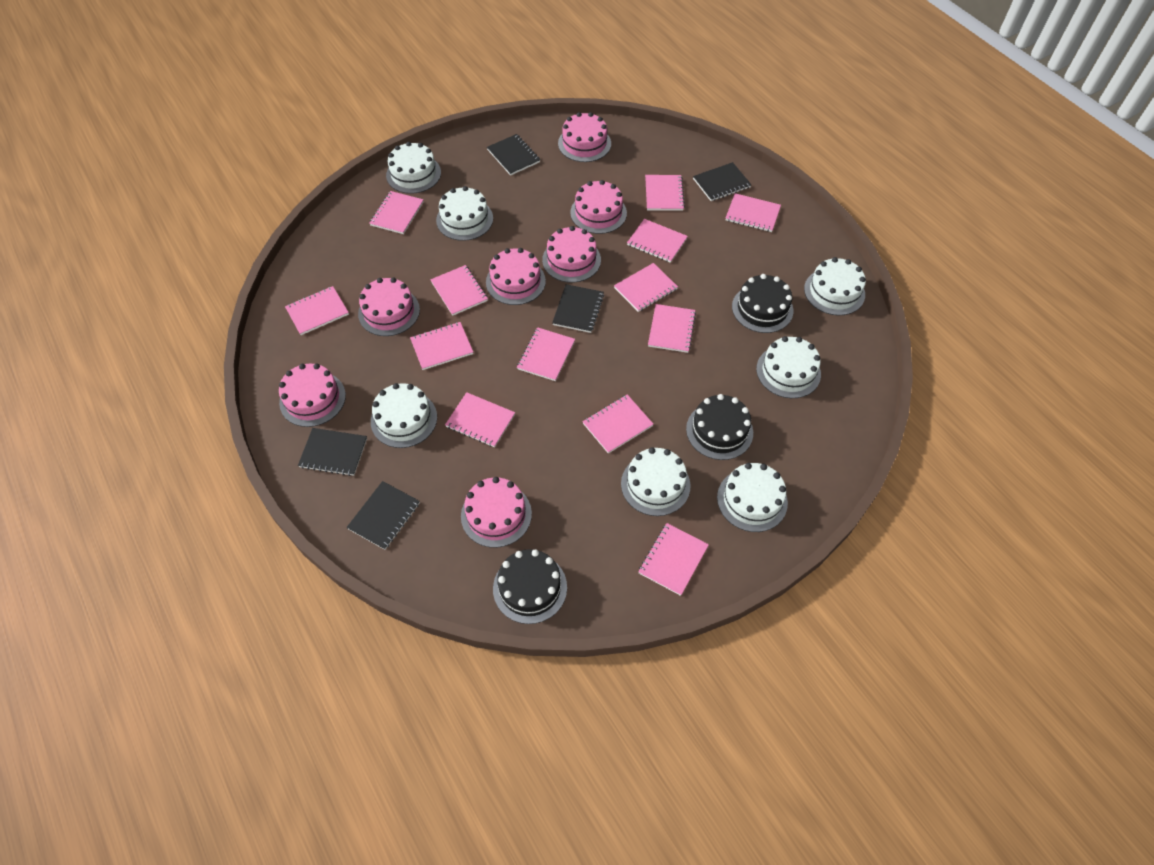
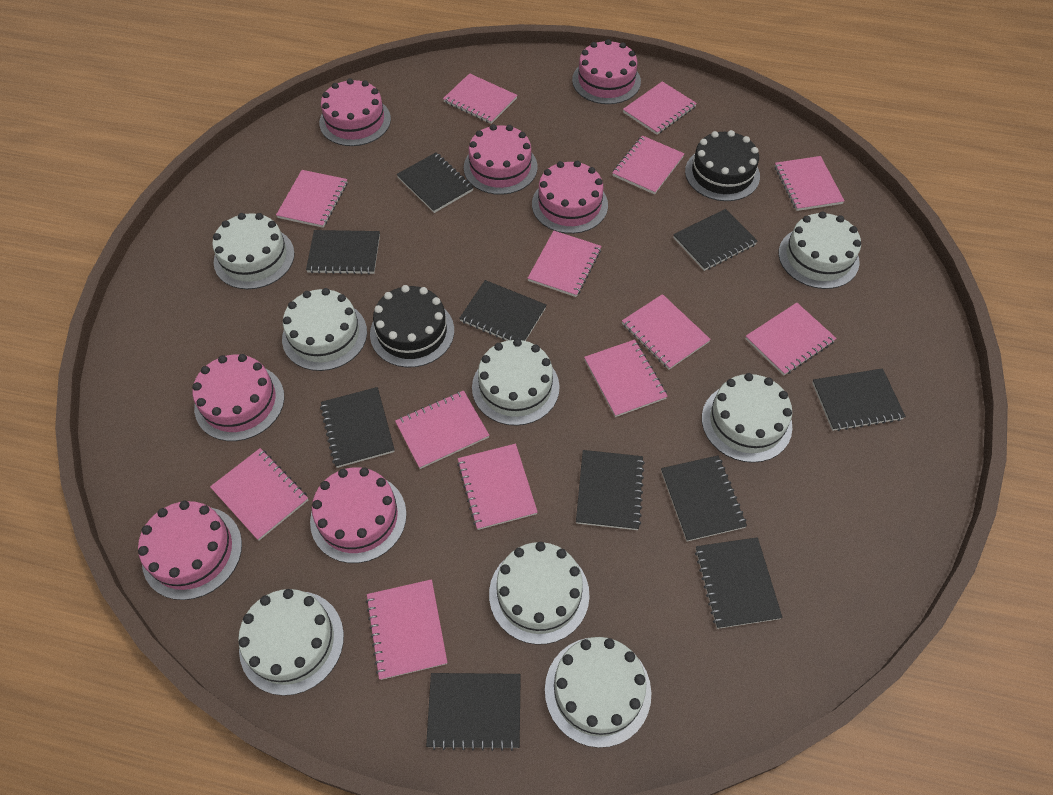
black cake: 3 -> 2
black notebook: 5 -> 10
white cake: 7 -> 8

